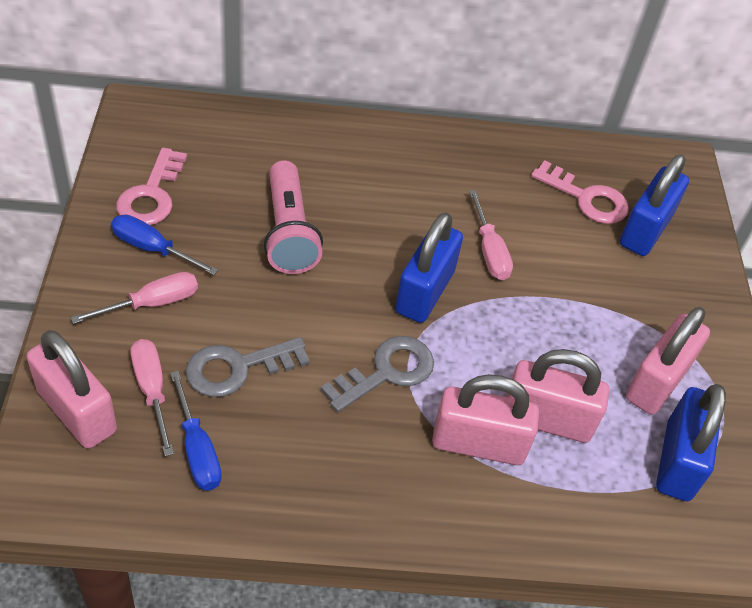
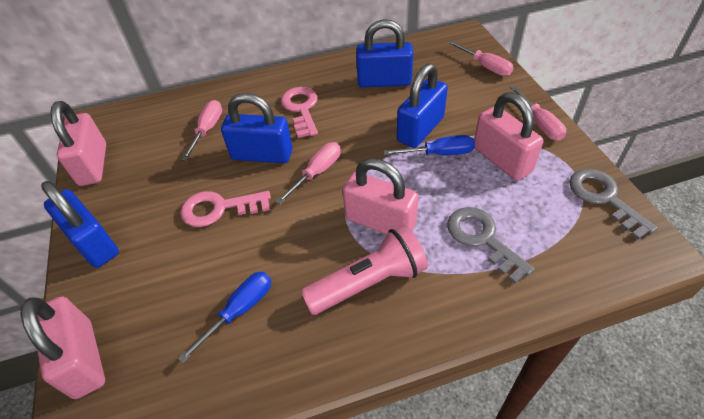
blue padlock: 3 -> 4
pink screwdriver: 3 -> 4

